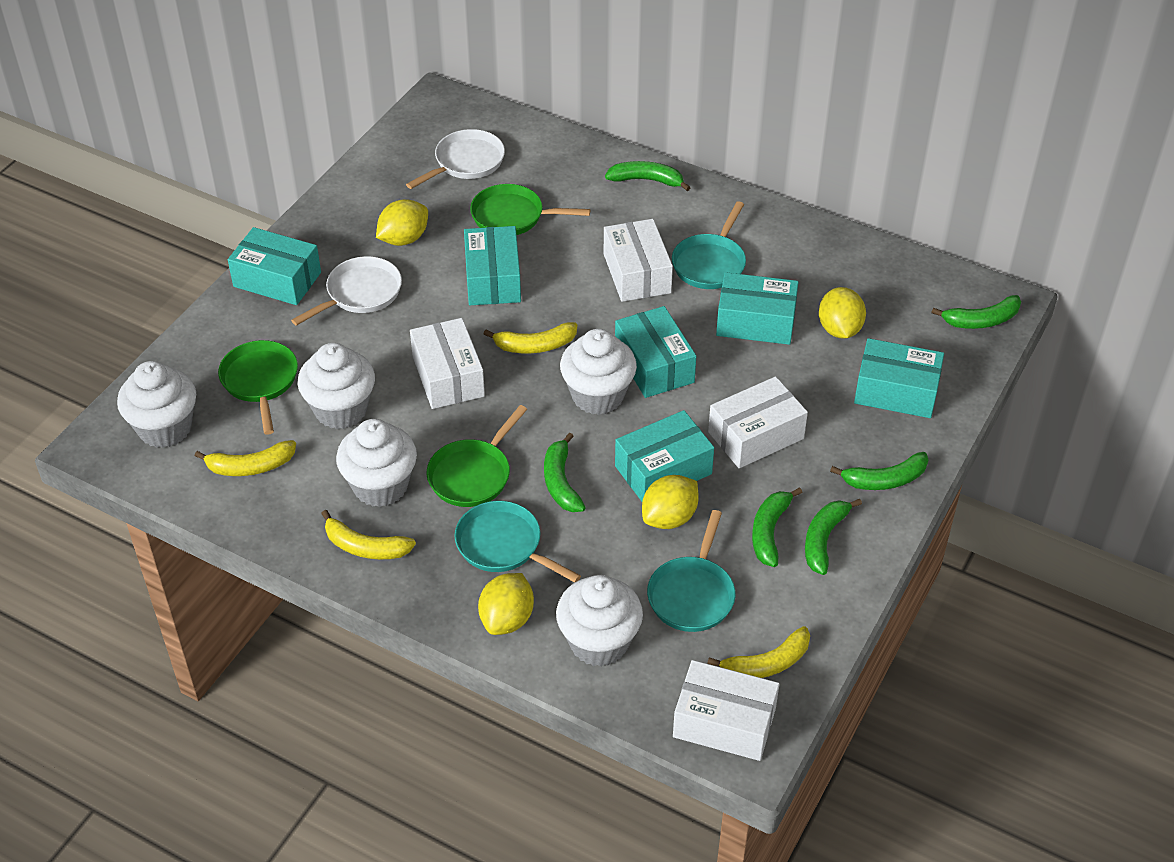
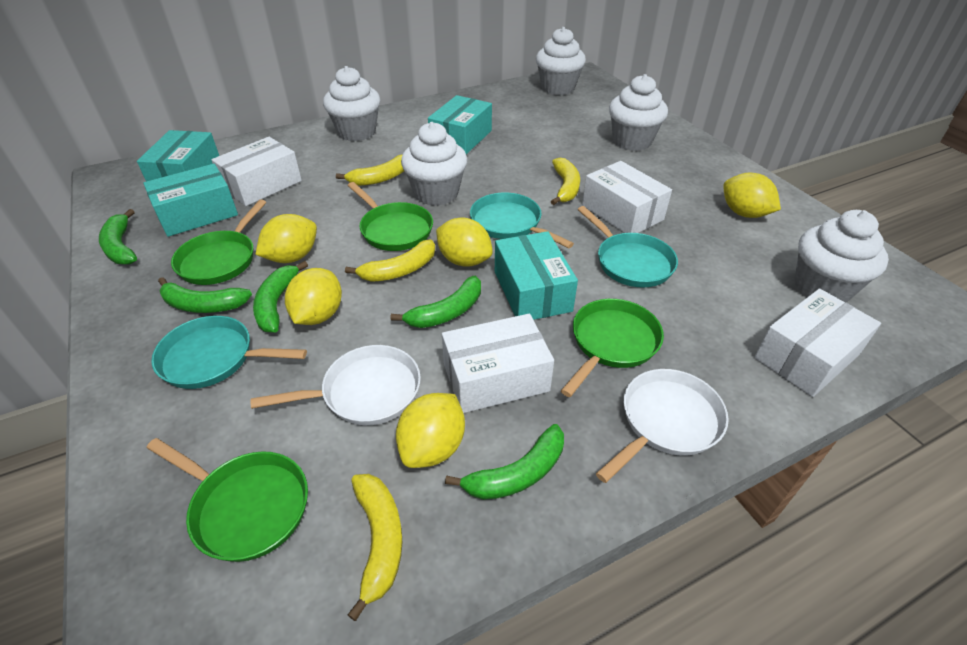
green banana: 6 -> 5
green pan: 3 -> 4
turquoise box: 6 -> 4
yellow lemon: 4 -> 5

